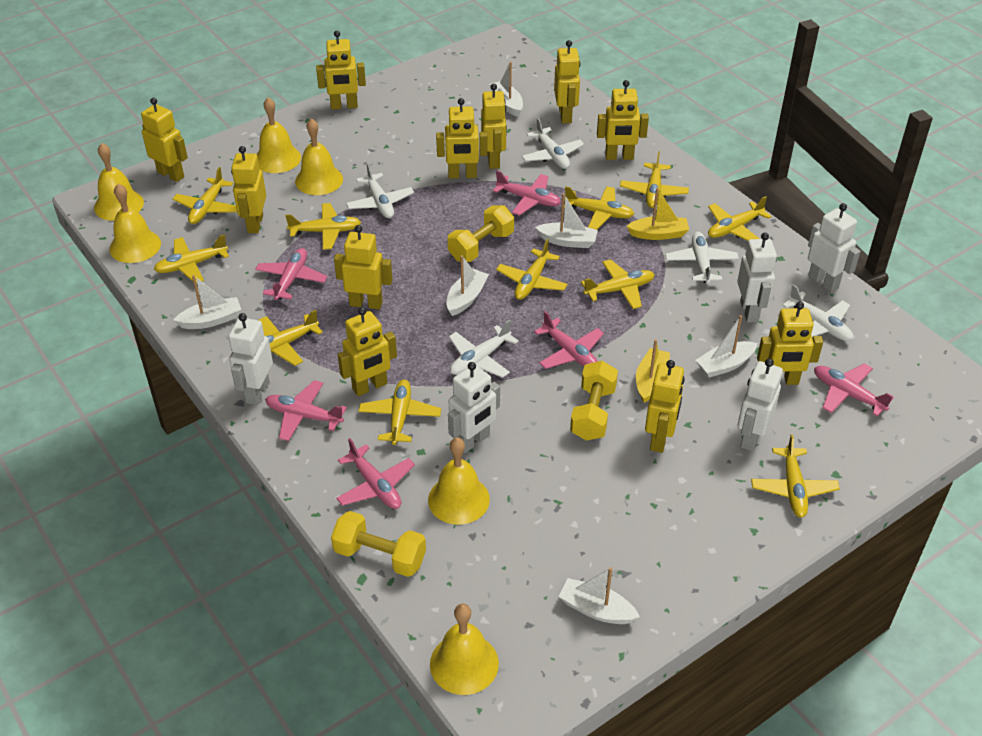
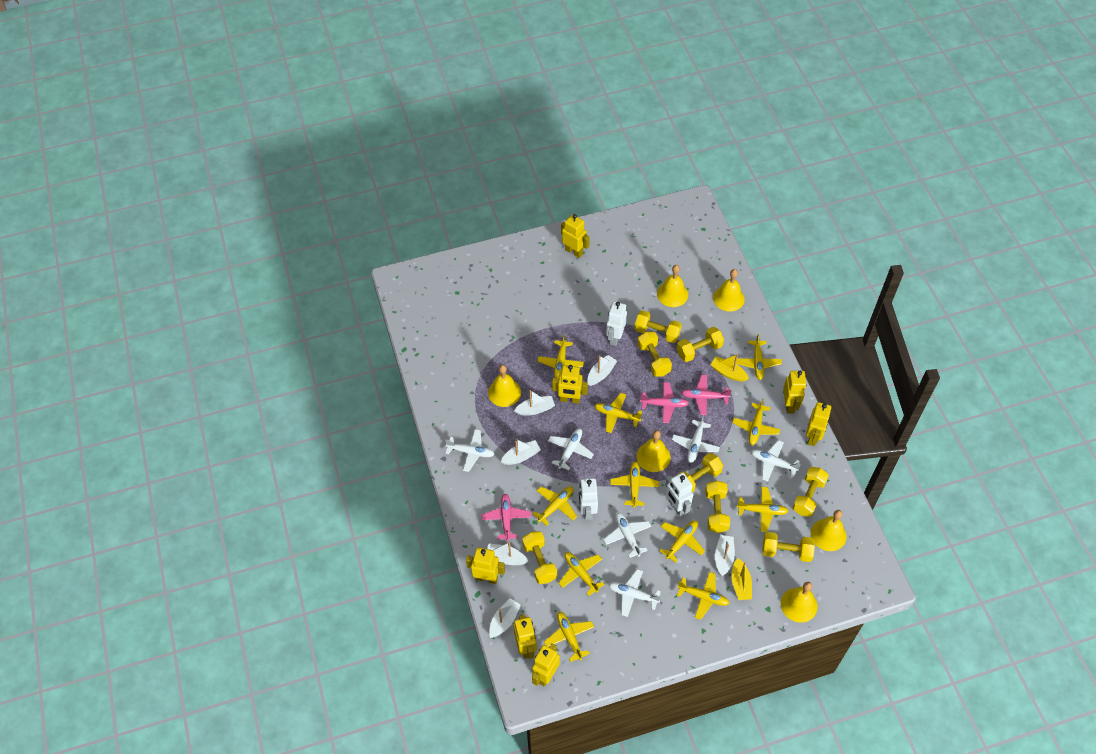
pink plane: 6 -> 3
white plane: 5 -> 6
white robot: 5 -> 3
yellow dumbbell: 3 -> 8
yellow robot: 11 -> 7

